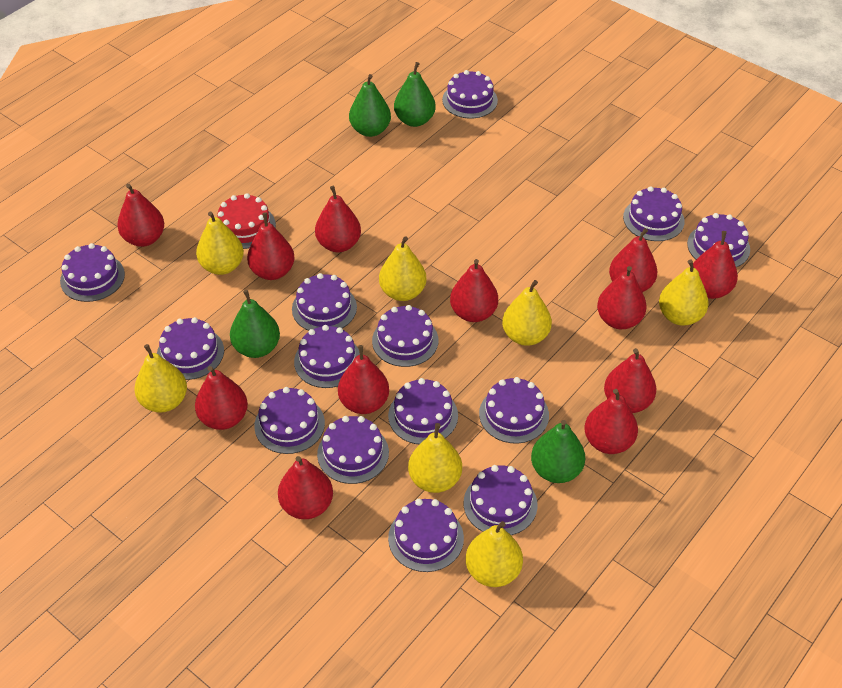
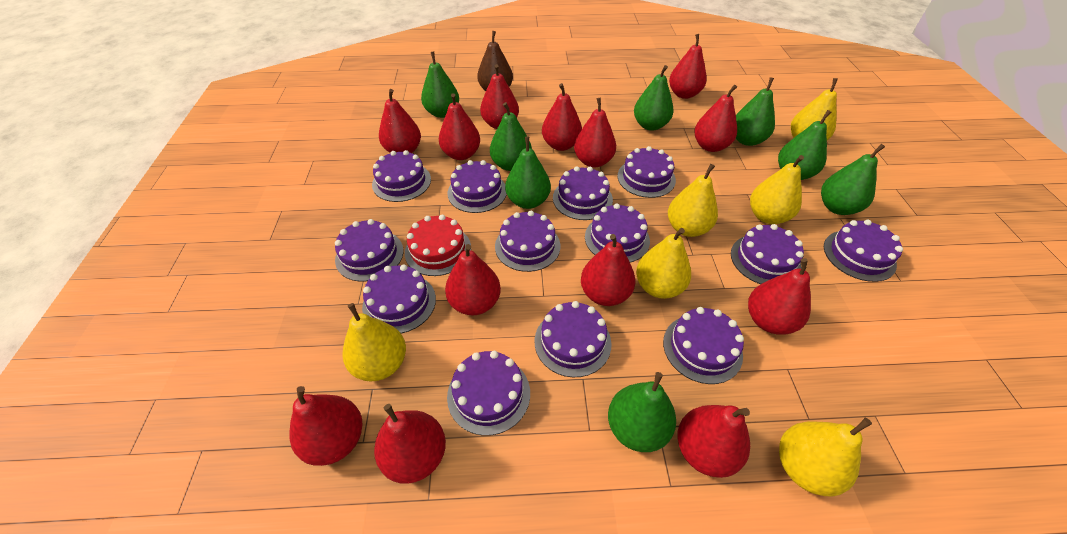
brown pear: 0 -> 1
green pear: 4 -> 8
purple cake: 14 -> 13
red pear: 12 -> 13
yellow pear: 7 -> 6

